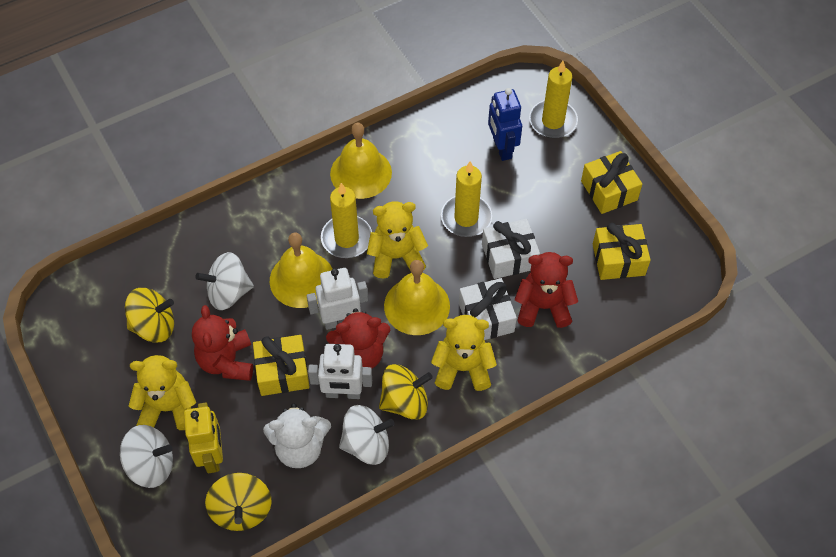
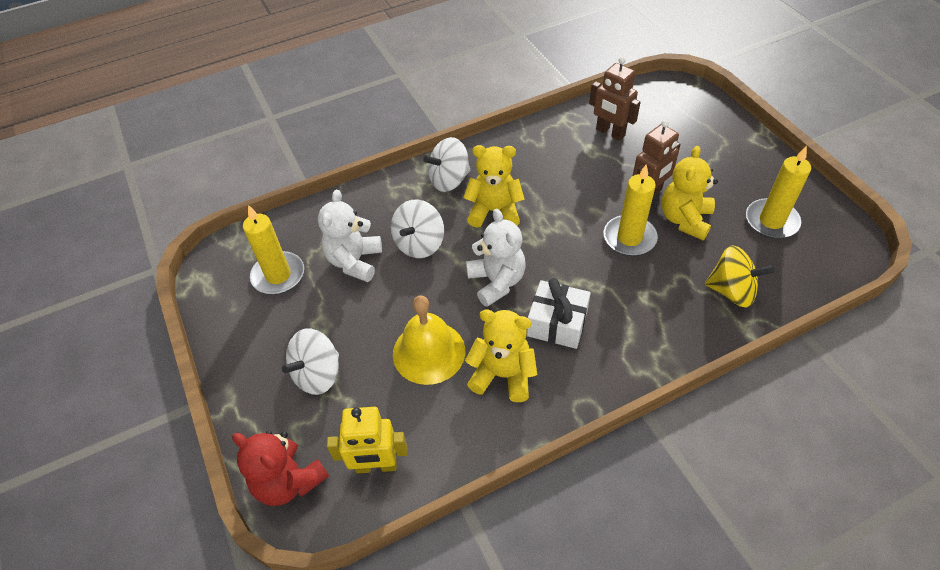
blue robot: 1 -> 0
brown robot: 0 -> 2
red teddy bear: 3 -> 1
white gift: 2 -> 1
white robot: 2 -> 0
white teddy bear: 1 -> 2
yellow bell: 3 -> 1
yellow gift: 3 -> 0
yellow spinning top: 3 -> 1

